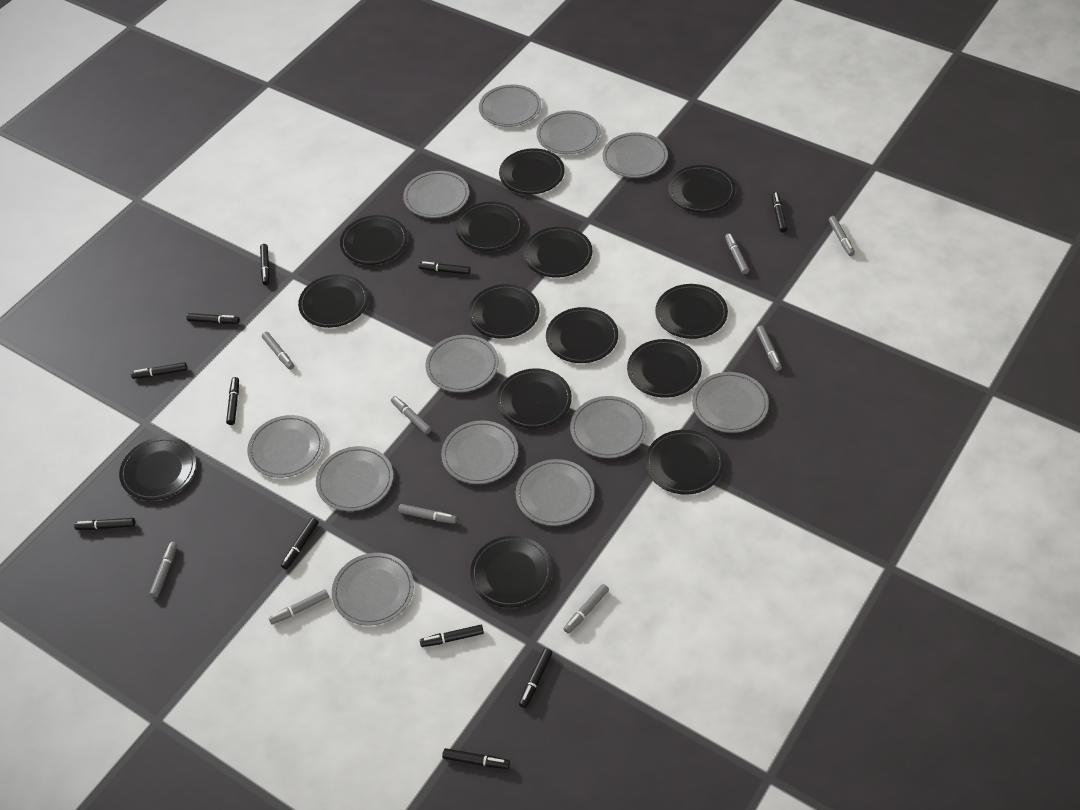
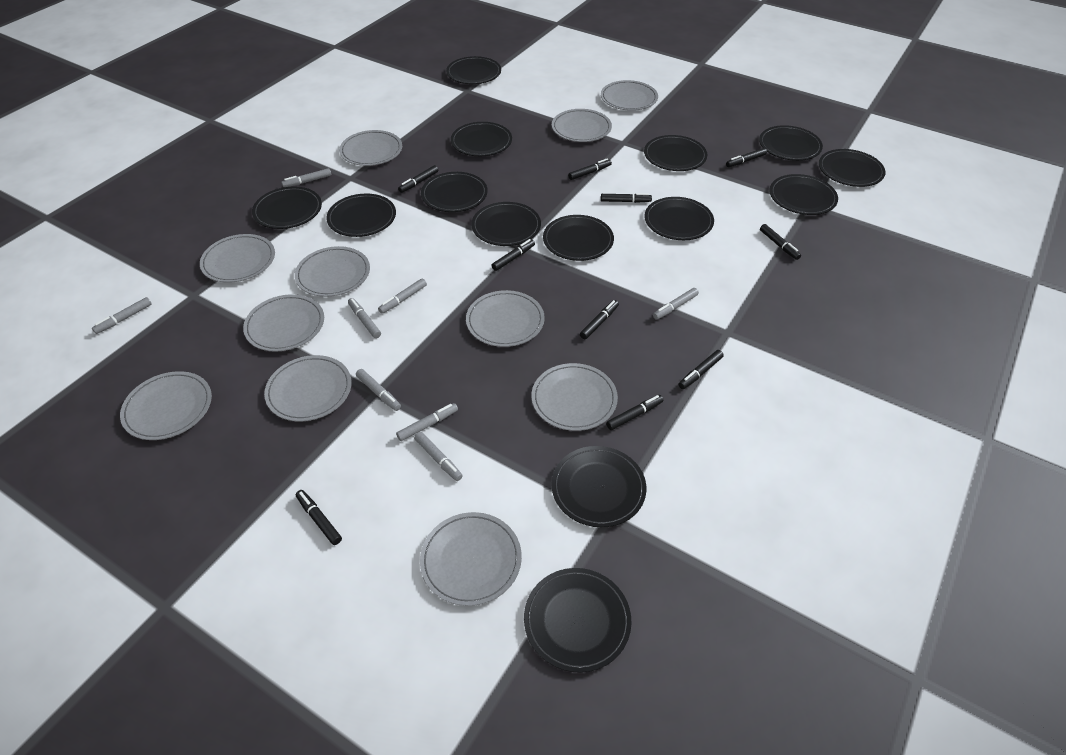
black marker: 11 -> 10
grey marker: 9 -> 8
grey plate: 12 -> 11

